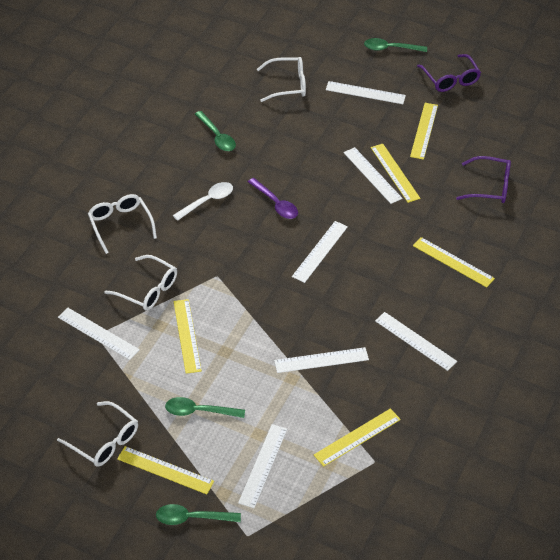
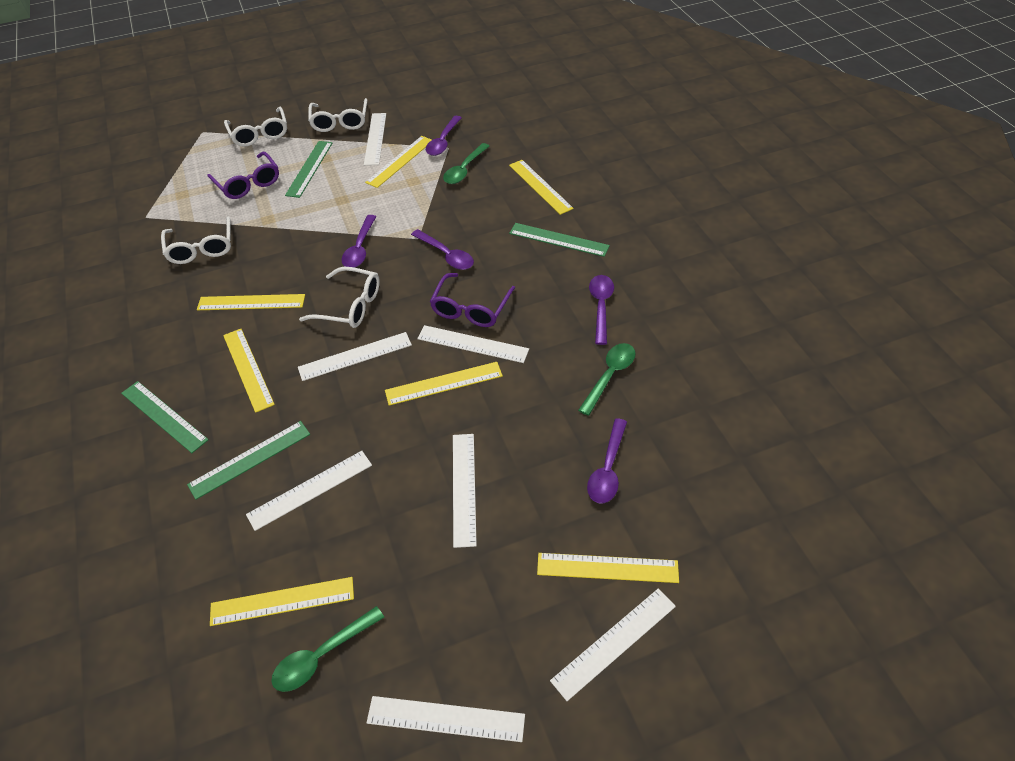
green ruler: 0 -> 4
green spoon: 4 -> 3
purple spoon: 1 -> 5
white spoon: 1 -> 0
yellow ruler: 6 -> 7

